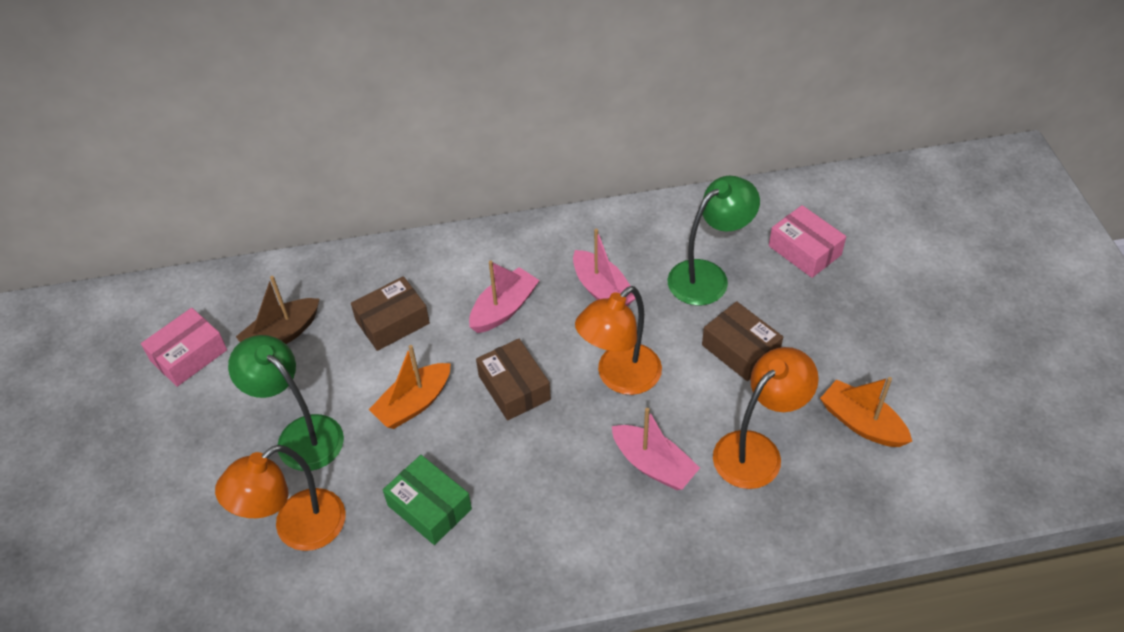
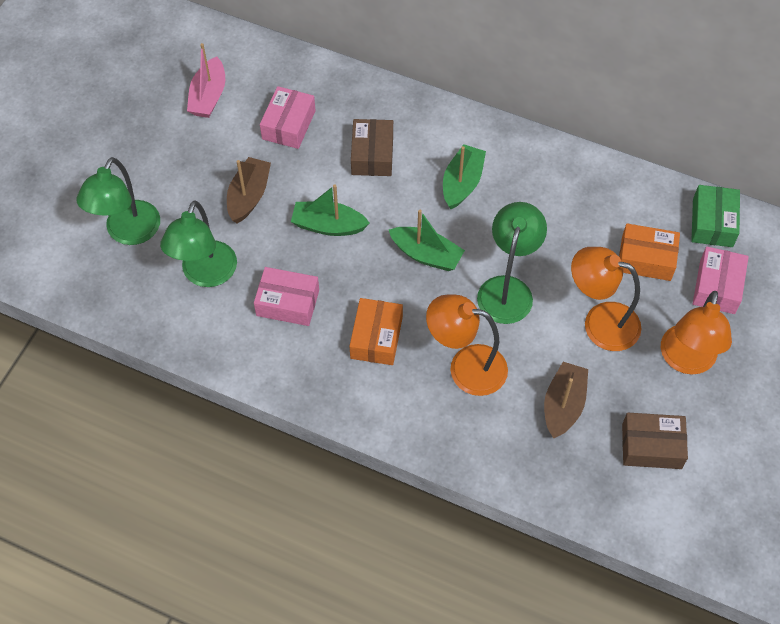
brown boat: 1 -> 2
brown box: 3 -> 2
green boat: 0 -> 3
green lamp: 2 -> 3
orange boat: 2 -> 0
orange box: 0 -> 2
pink boat: 3 -> 1
pink box: 2 -> 3

